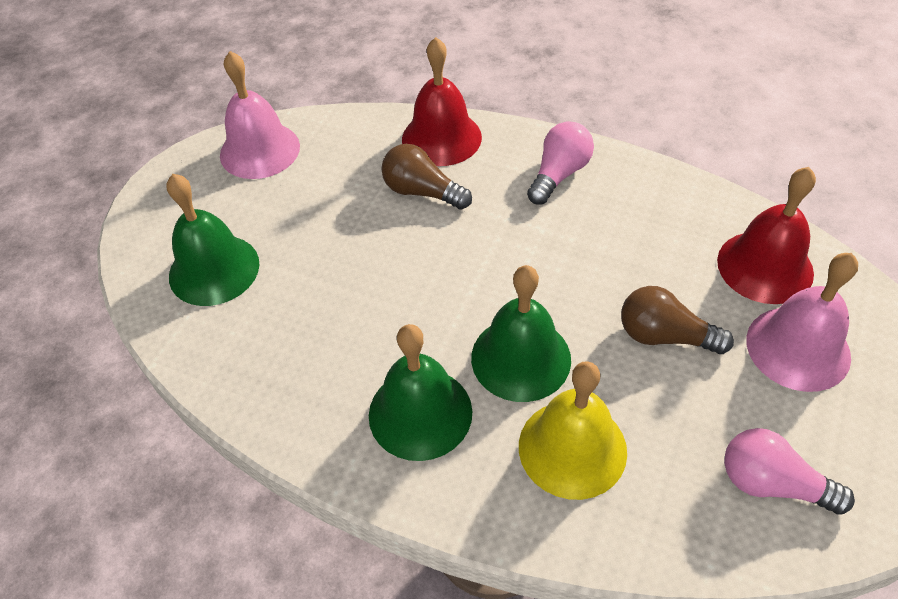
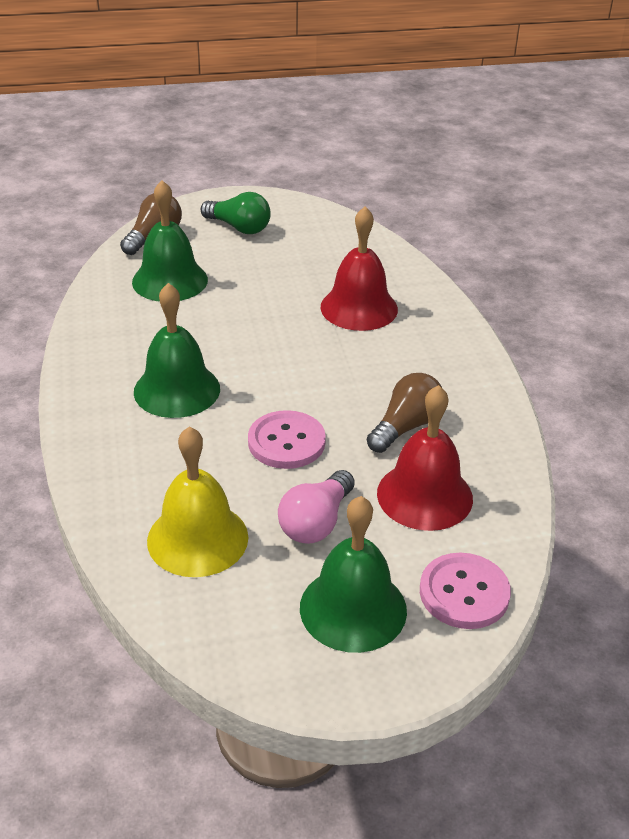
green light bulb: 0 -> 1
pink bell: 2 -> 0
pink button: 0 -> 2
pink light bulb: 2 -> 1

